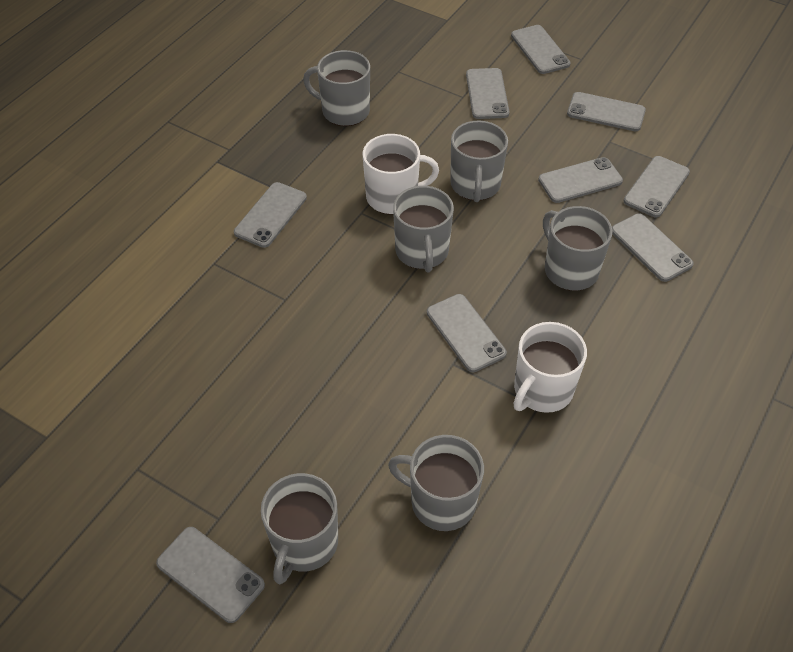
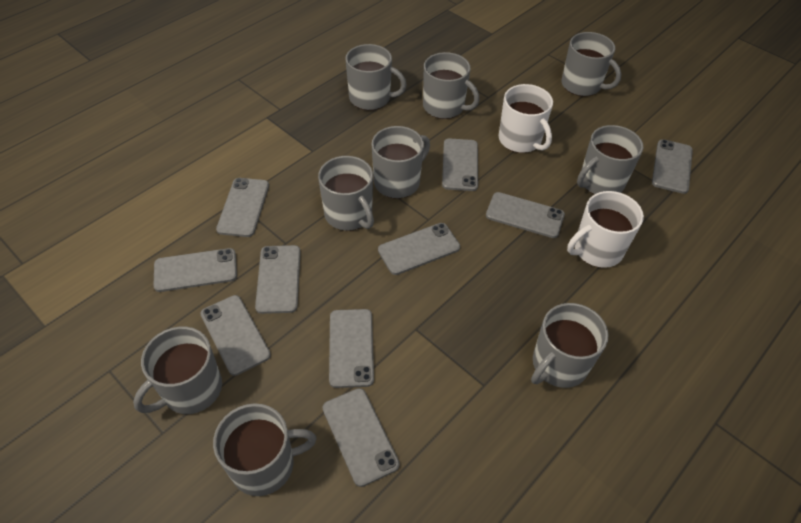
grey mug: 6 -> 9
grey phone: 9 -> 10

